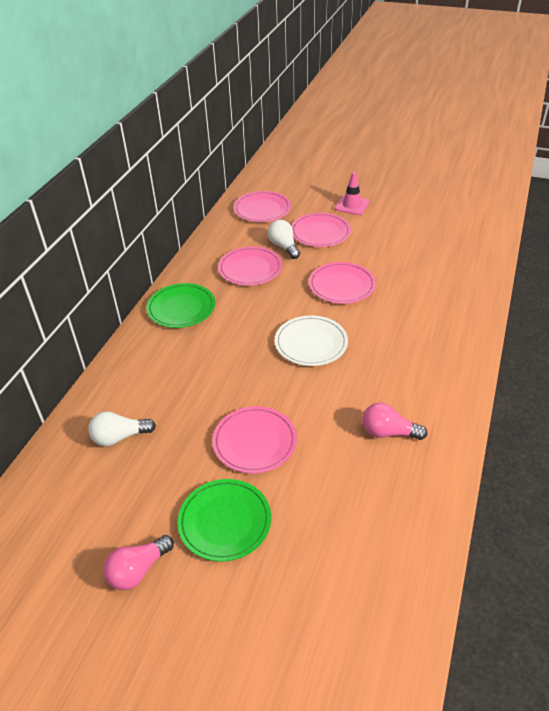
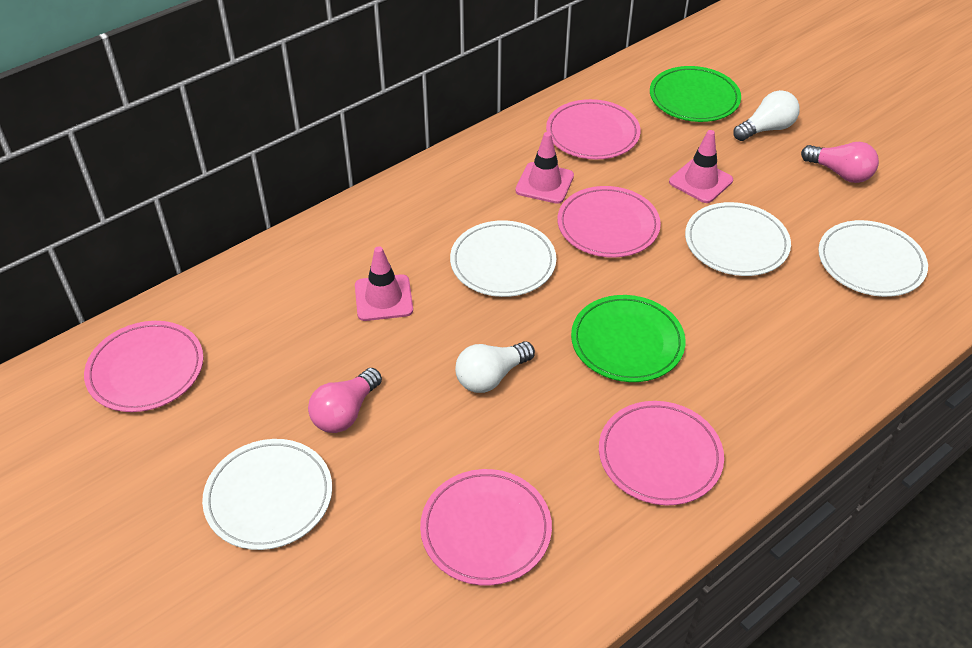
pink traffic cone: 1 -> 3
white plate: 1 -> 4

